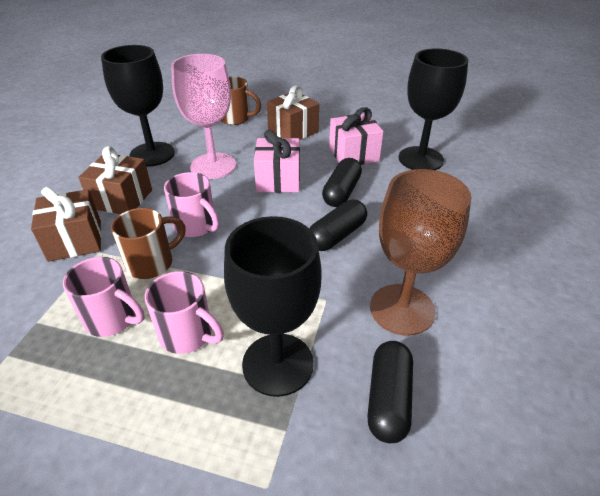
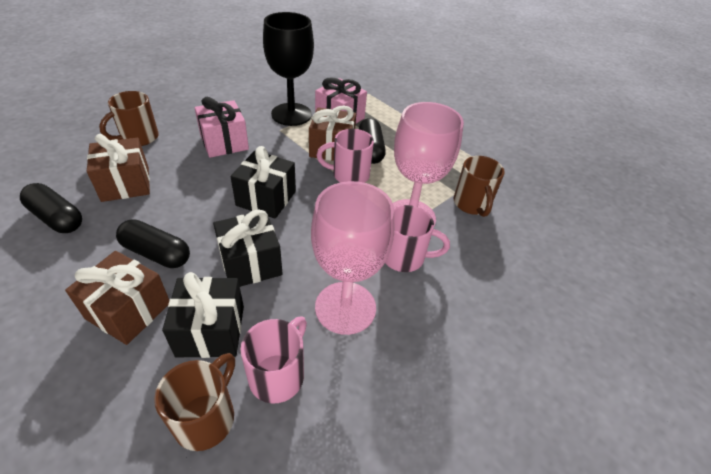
black gift: 0 -> 3
black goblet: 3 -> 1
brown goblet: 1 -> 0
brown mug: 2 -> 3
pink goblet: 1 -> 2

